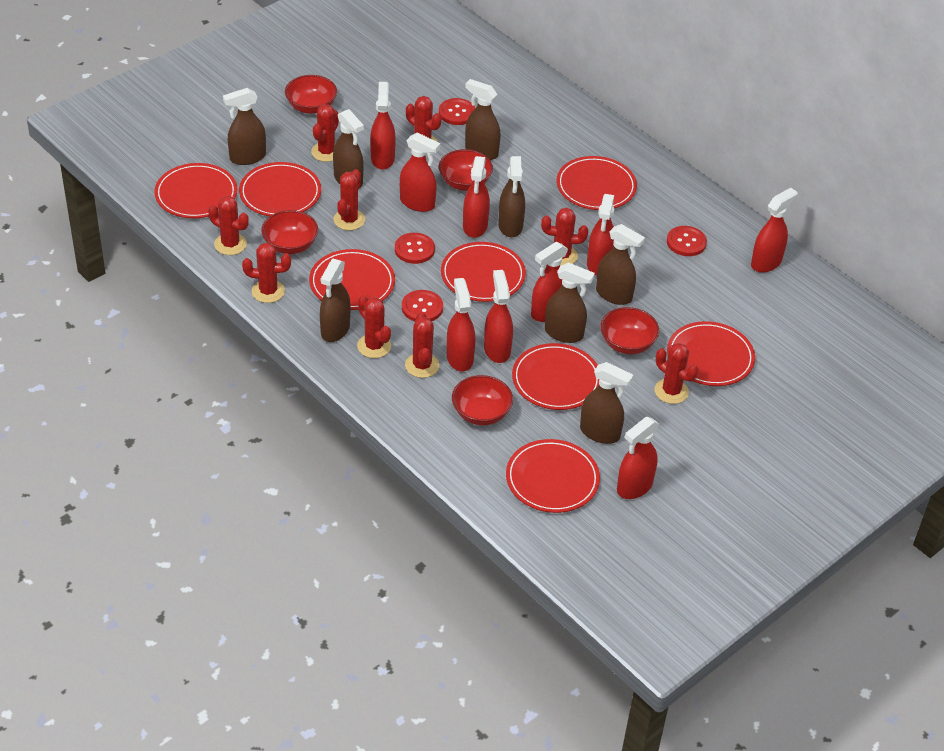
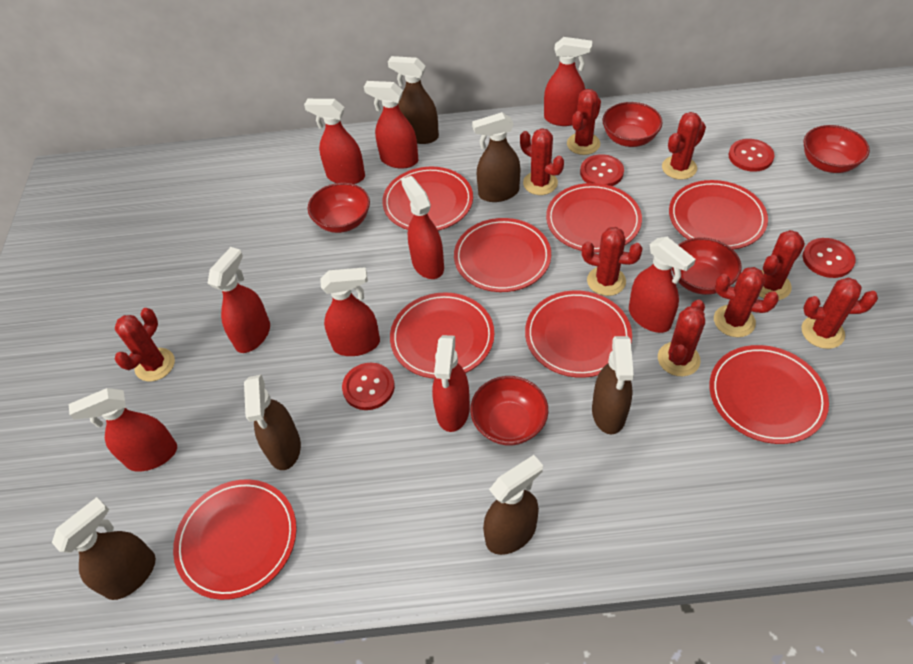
brown spray bottle: 8 -> 6

